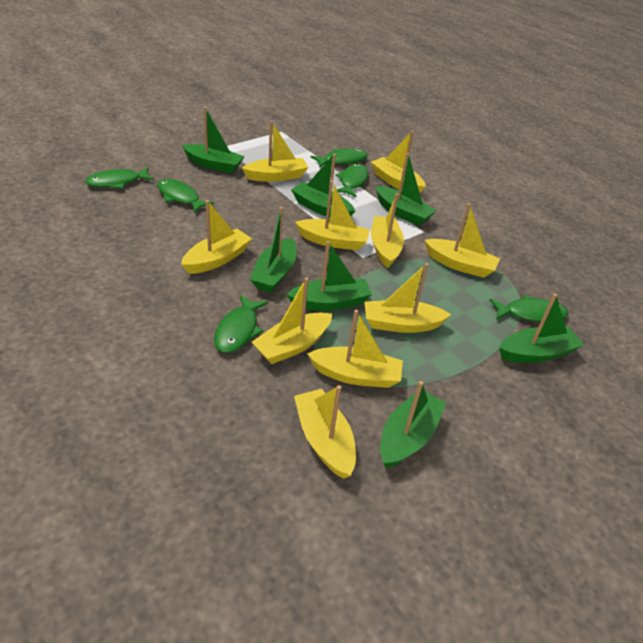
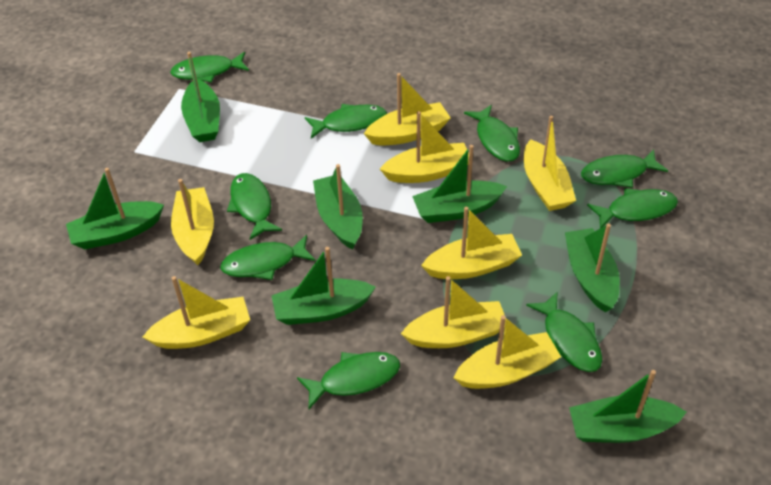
green fish: 6 -> 9
yellow boat: 10 -> 8

